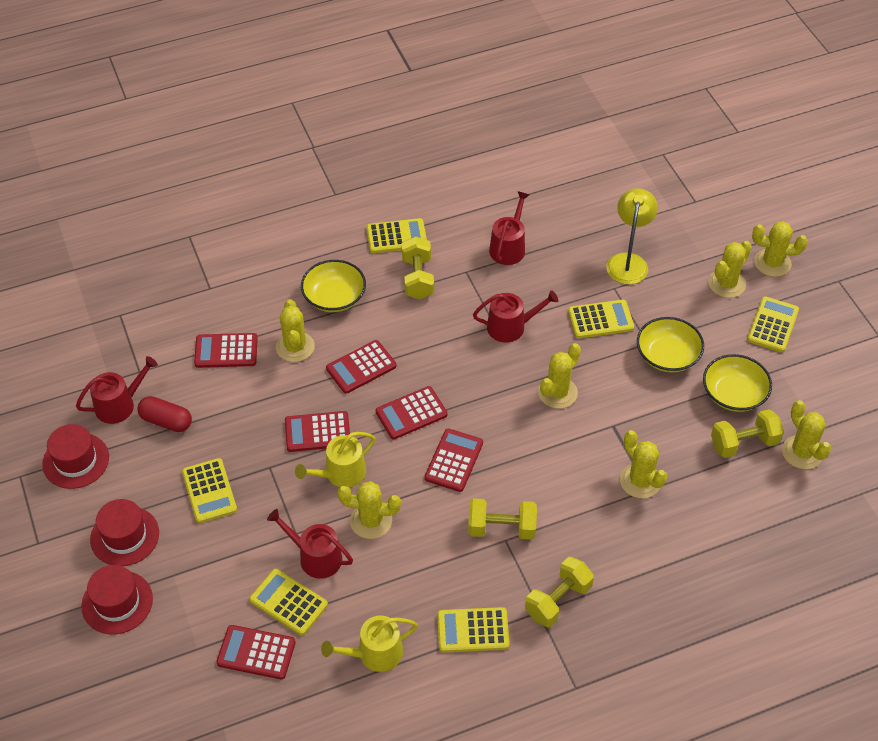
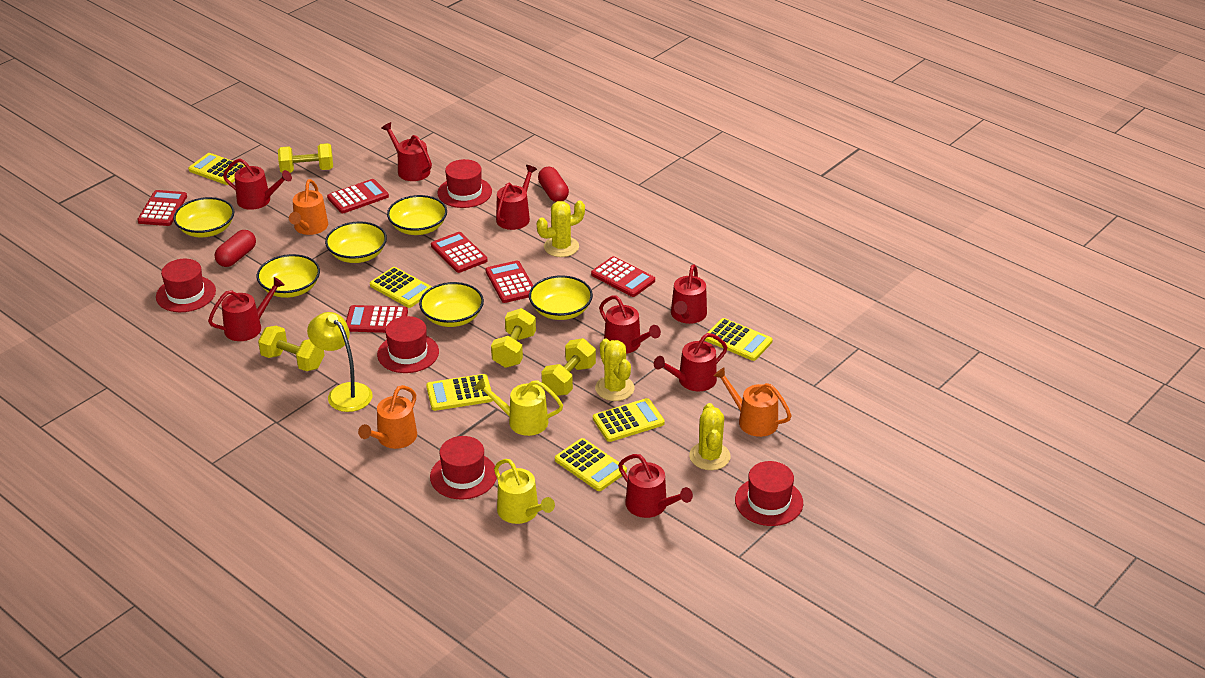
orange watering can: 0 -> 3
red capsule: 1 -> 2
red hat: 3 -> 5
red watering can: 4 -> 8
yellow bowl: 3 -> 6
yellow cactus: 7 -> 3

